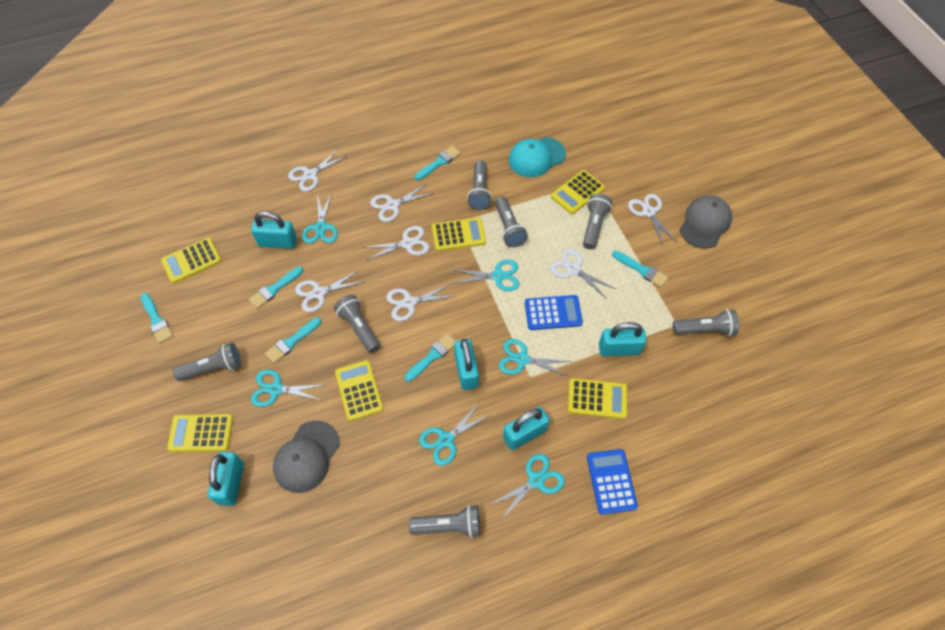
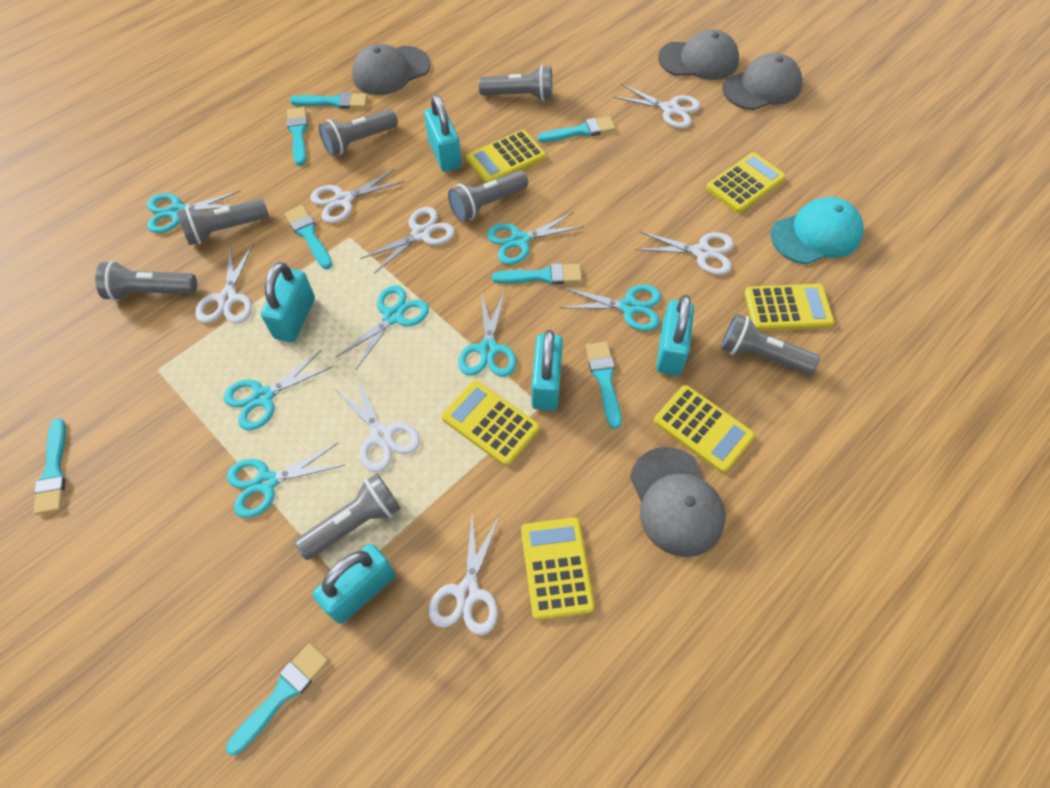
blue calculator: 2 -> 0
grey cap: 2 -> 4
turquoise brush: 6 -> 8
turquoise scissors: 6 -> 7

